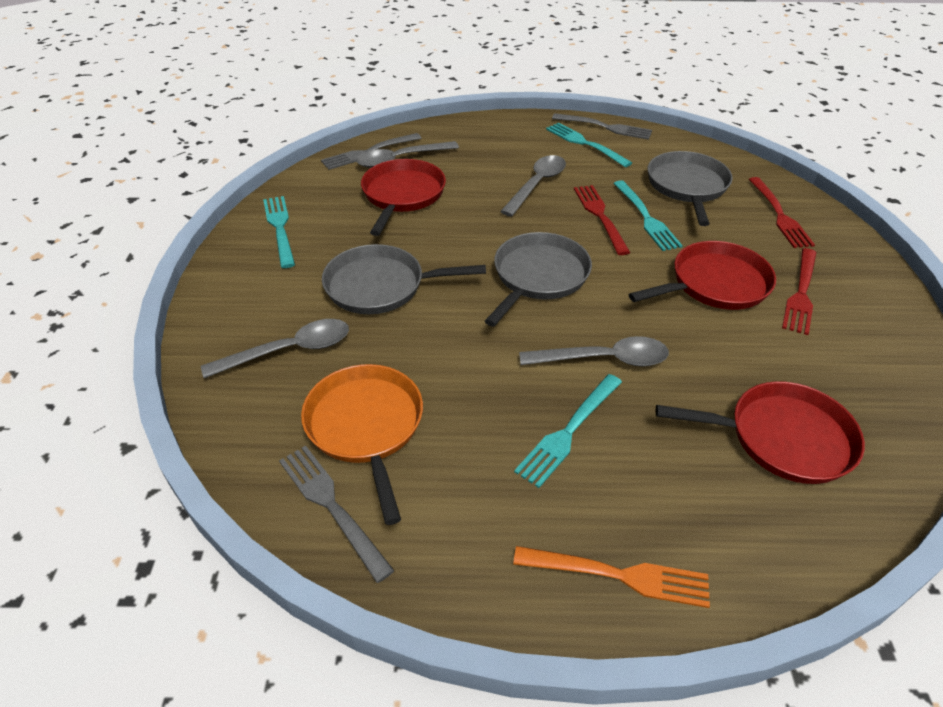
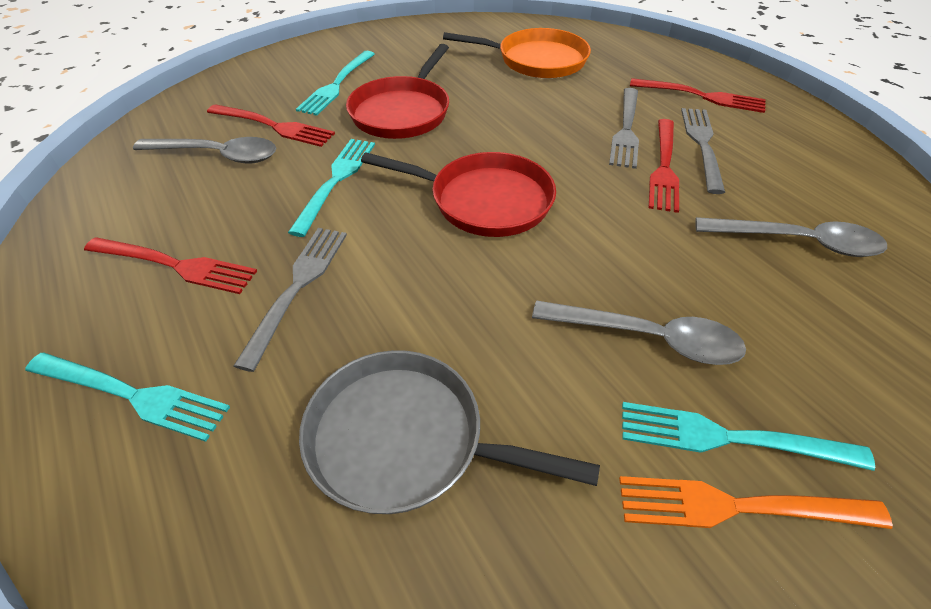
grey pan: 3 -> 1
grey spoon: 4 -> 3
red fork: 3 -> 4
red pan: 3 -> 2

